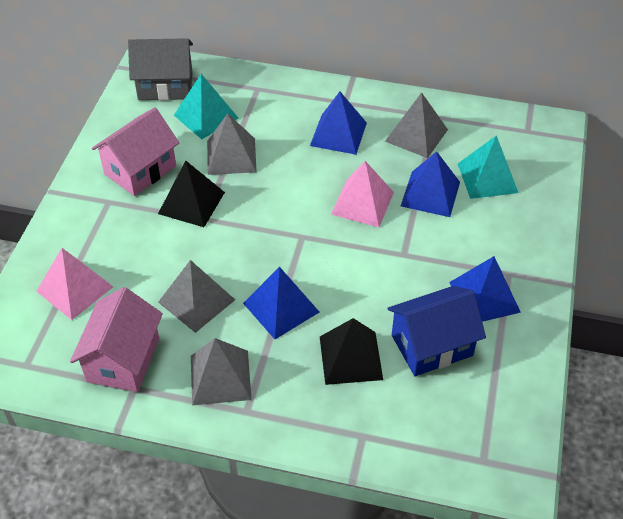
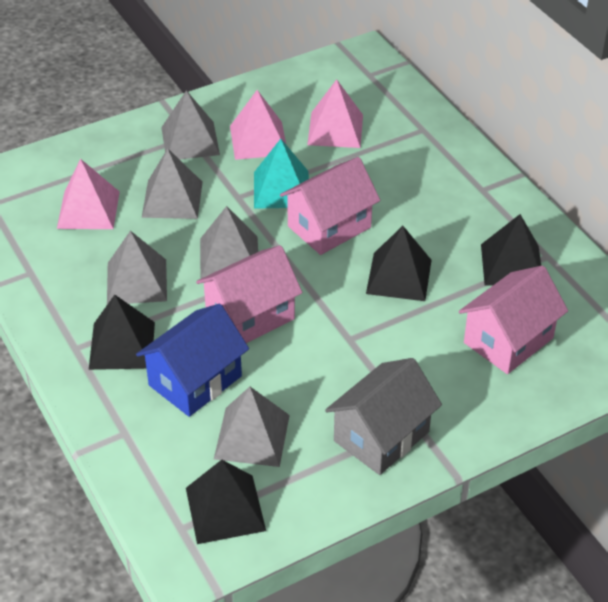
black pyramid: 2 -> 4
blue pyramid: 4 -> 0
grey pyramid: 4 -> 5
pink house: 2 -> 3
pink pyramid: 2 -> 3
turquoise pyramid: 2 -> 1

